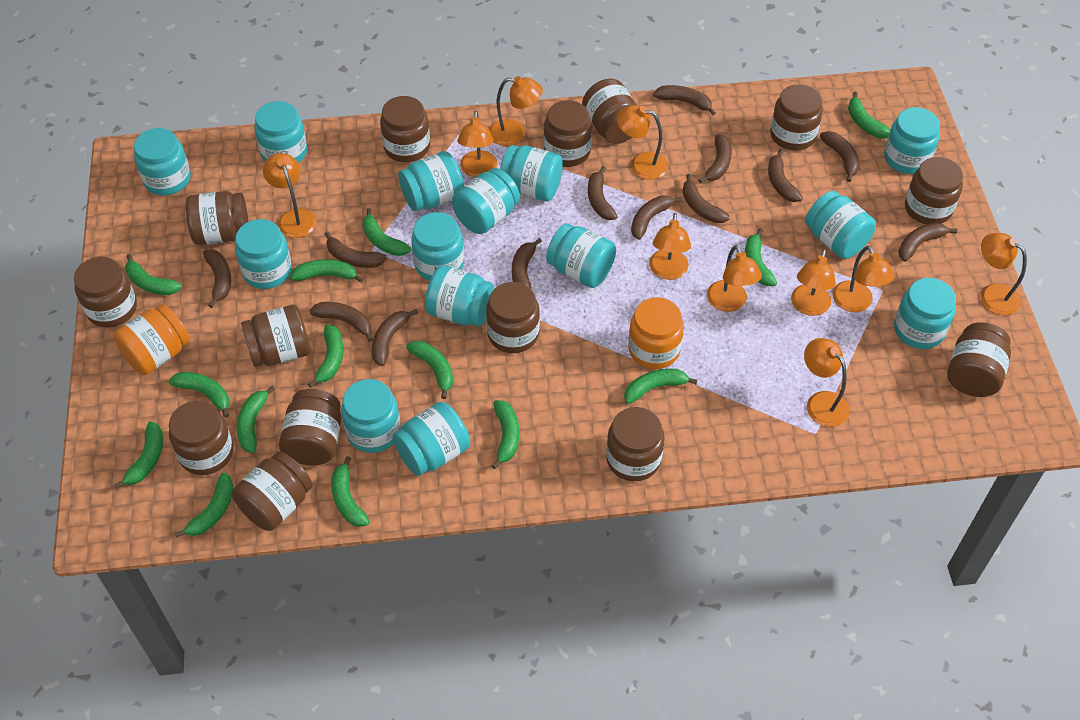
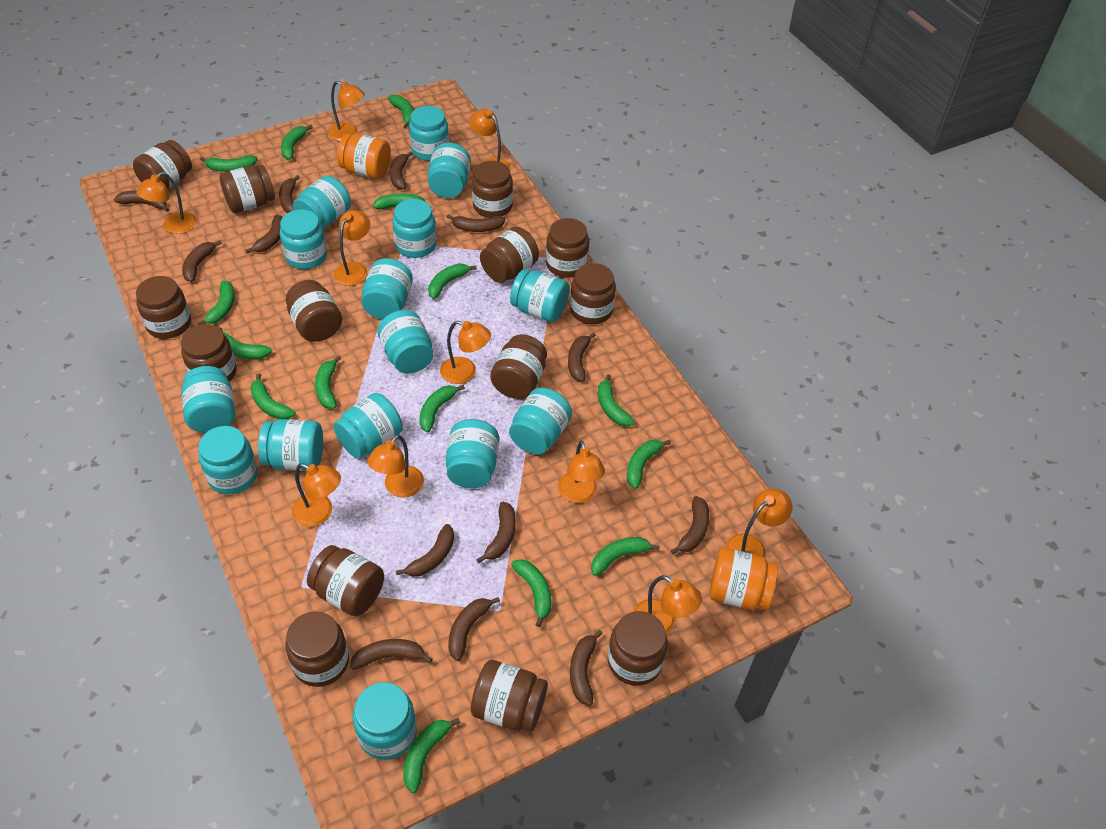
green banana: 14 -> 15
turquoise jar: 14 -> 15

